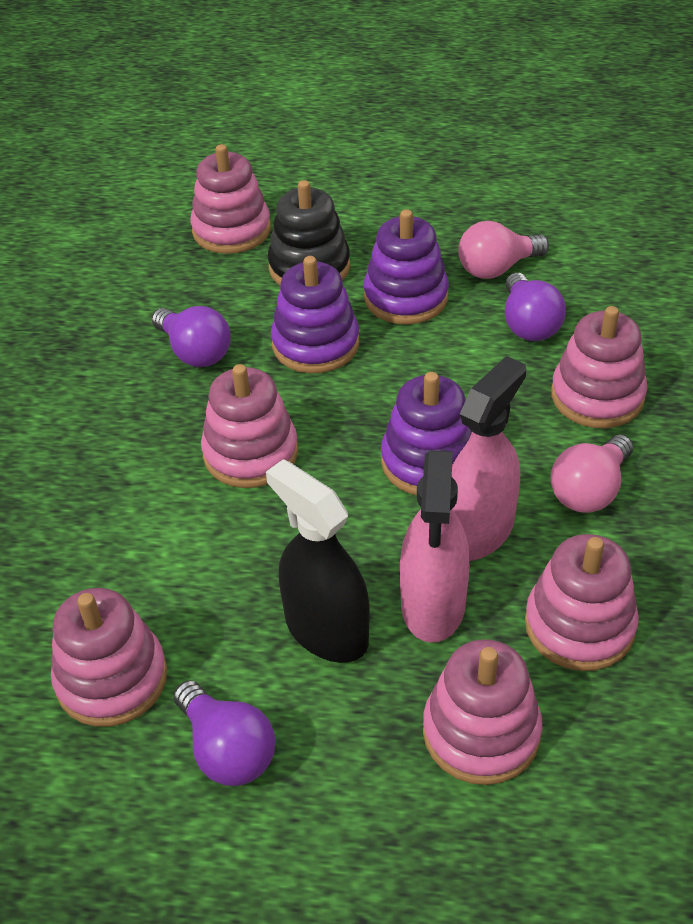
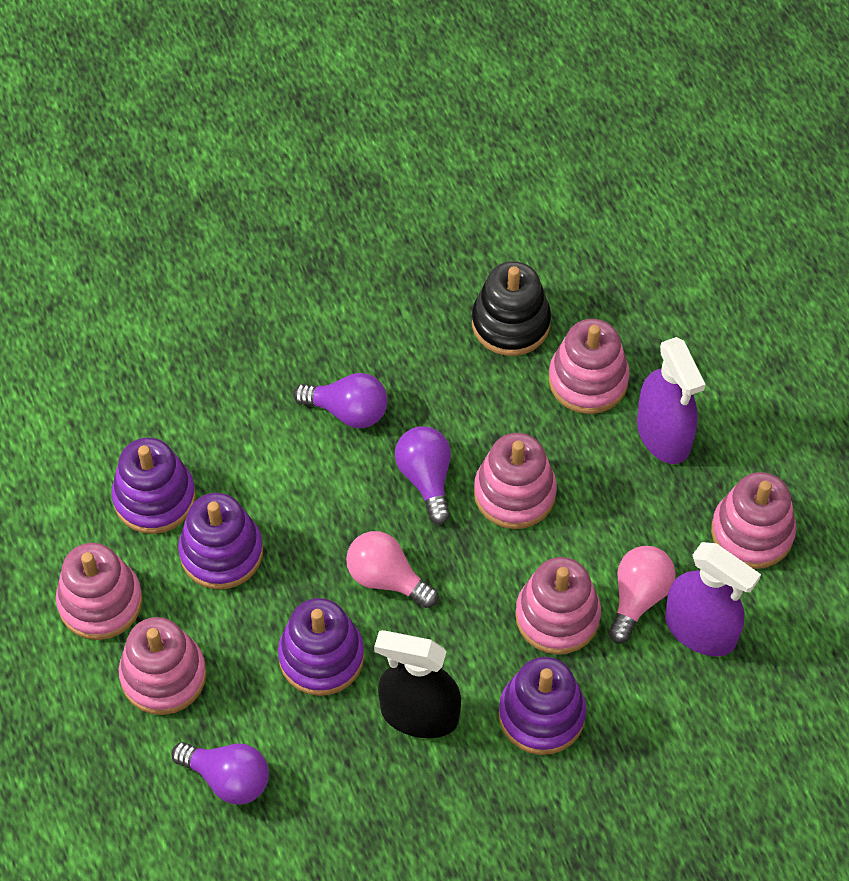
pink spray bottle: 2 -> 0
purple spray bottle: 0 -> 2
purple stacking toy: 3 -> 4

